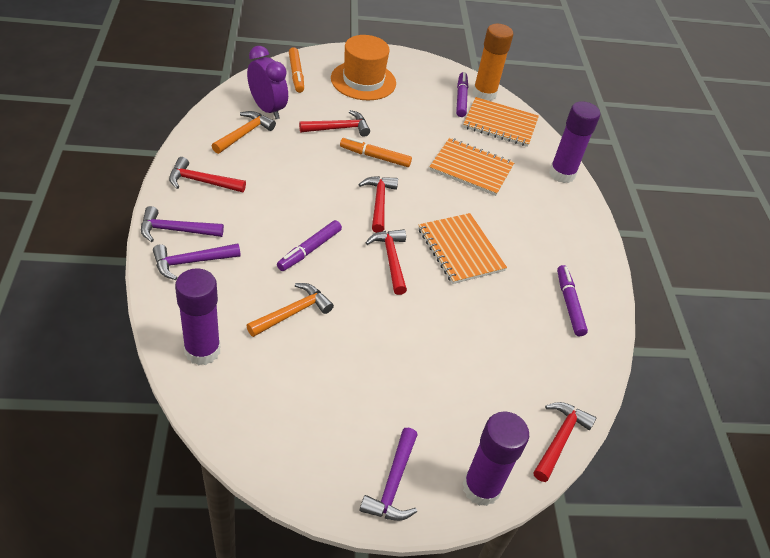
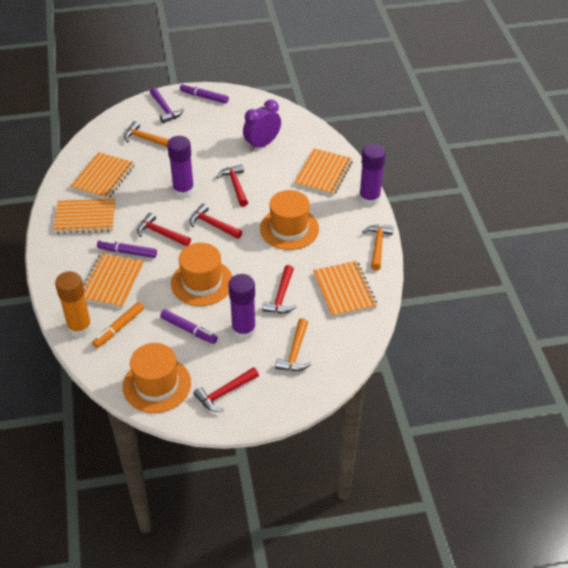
orange hammer: 2 -> 3
orange hat: 1 -> 3
orange marker: 2 -> 1
orange notebook: 3 -> 5
purple hammer: 3 -> 1

